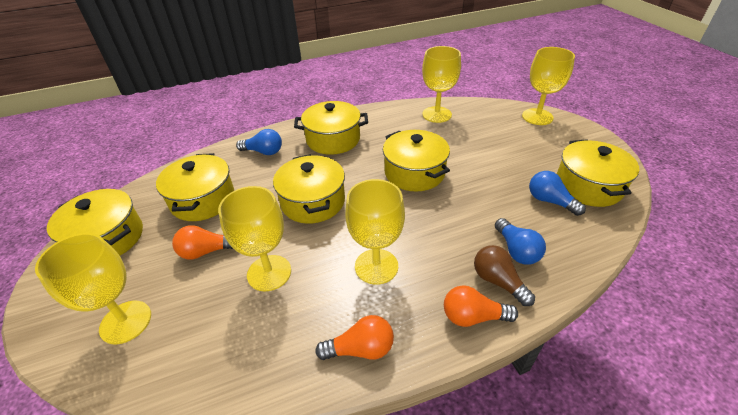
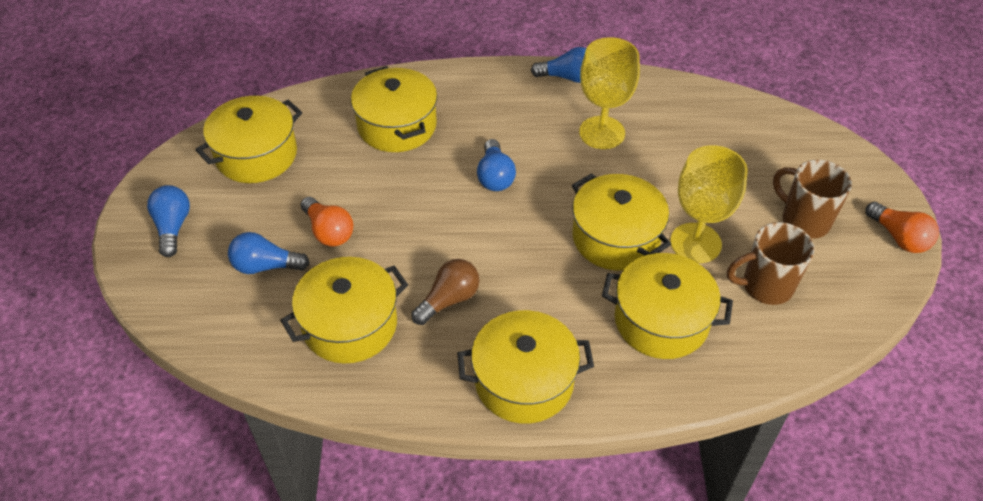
blue light bulb: 3 -> 4
brown mug: 0 -> 2
orange light bulb: 3 -> 2
yellow goblet: 5 -> 2

